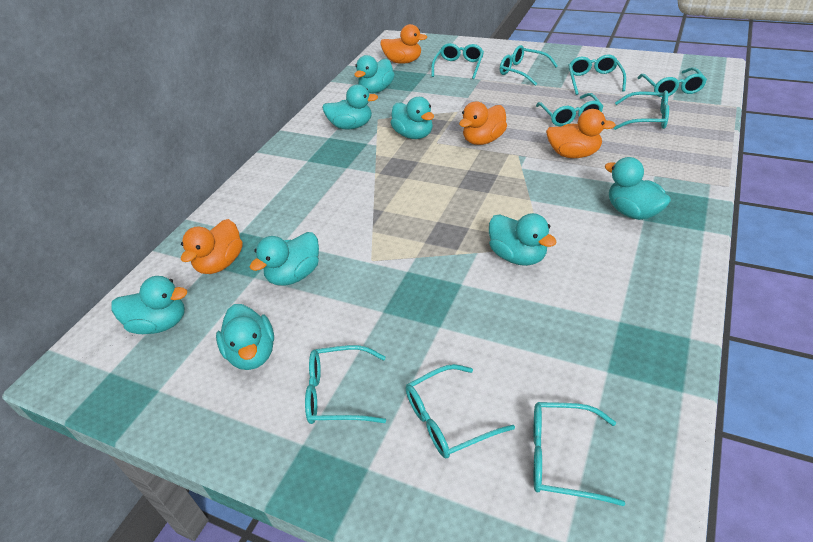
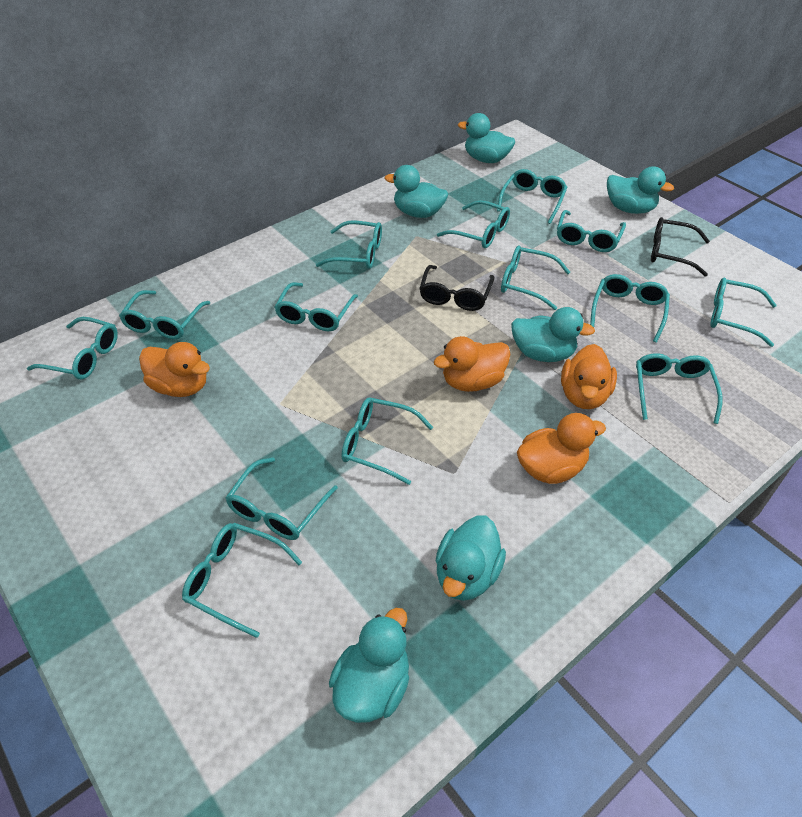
black glasses: 0 -> 2
turquoise duck: 8 -> 6
turquoise glasses: 9 -> 14

